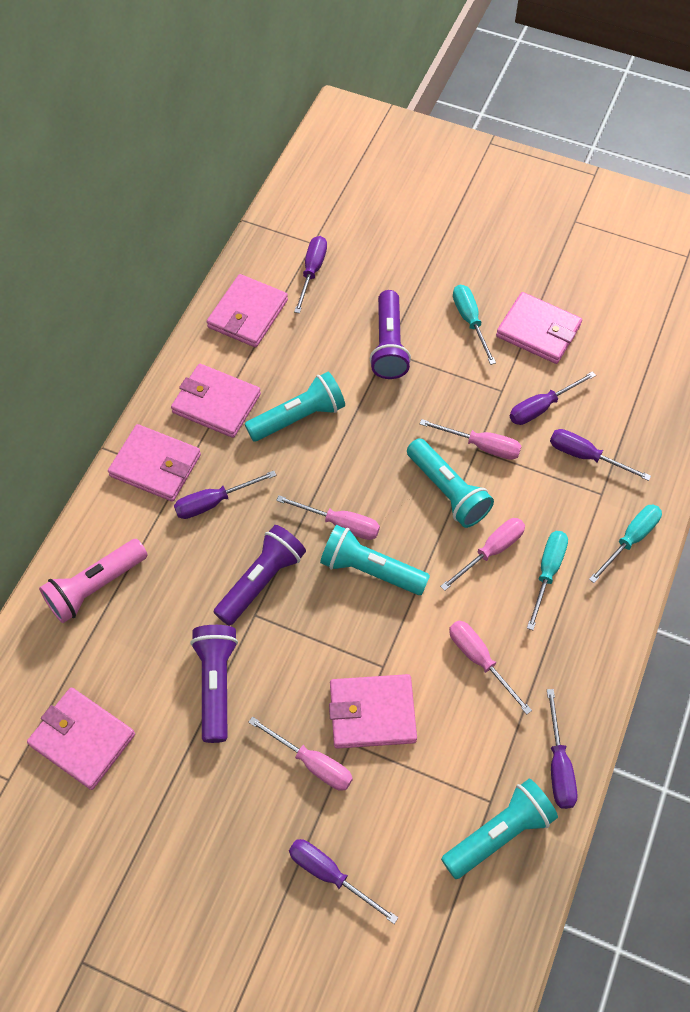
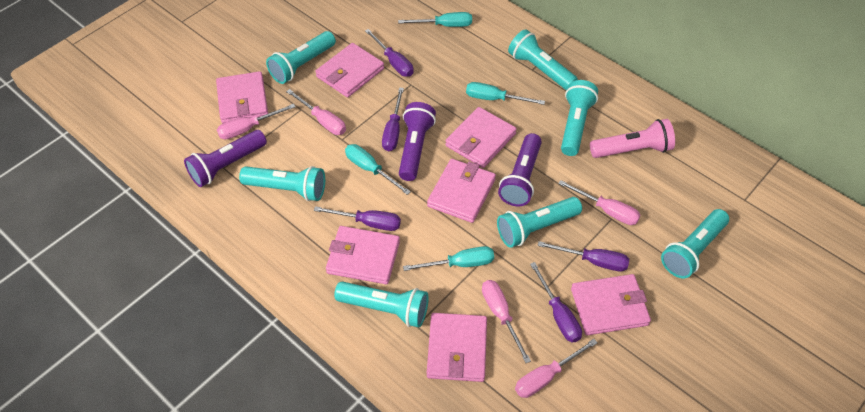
pink wallet: 6 -> 7
purple screwdriver: 6 -> 5
turquoise flashlight: 4 -> 7
turquoise screwdriver: 3 -> 4

